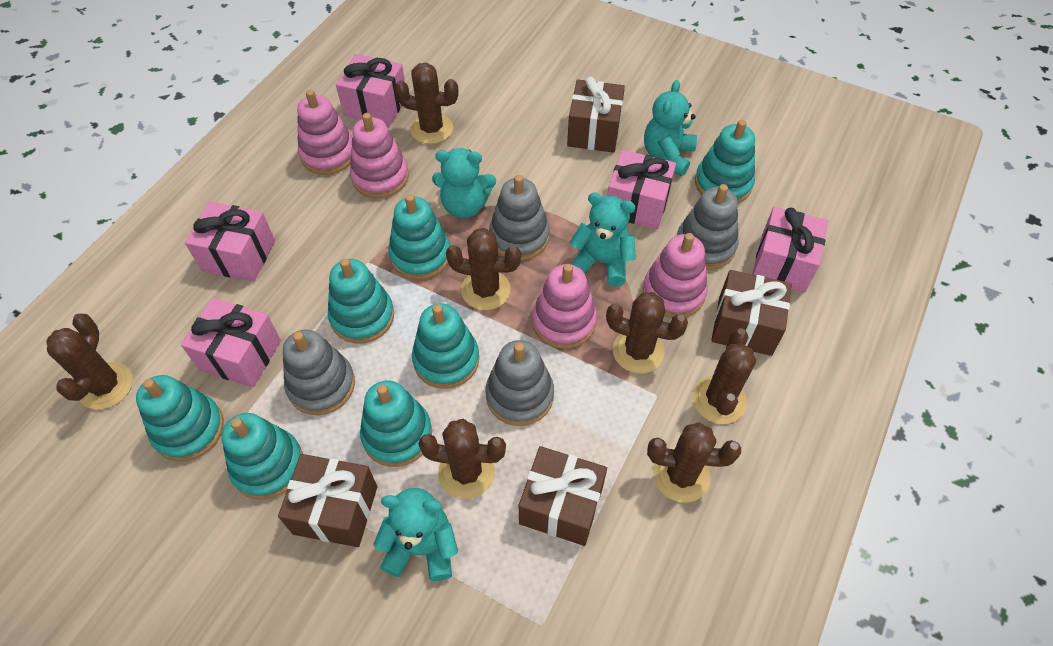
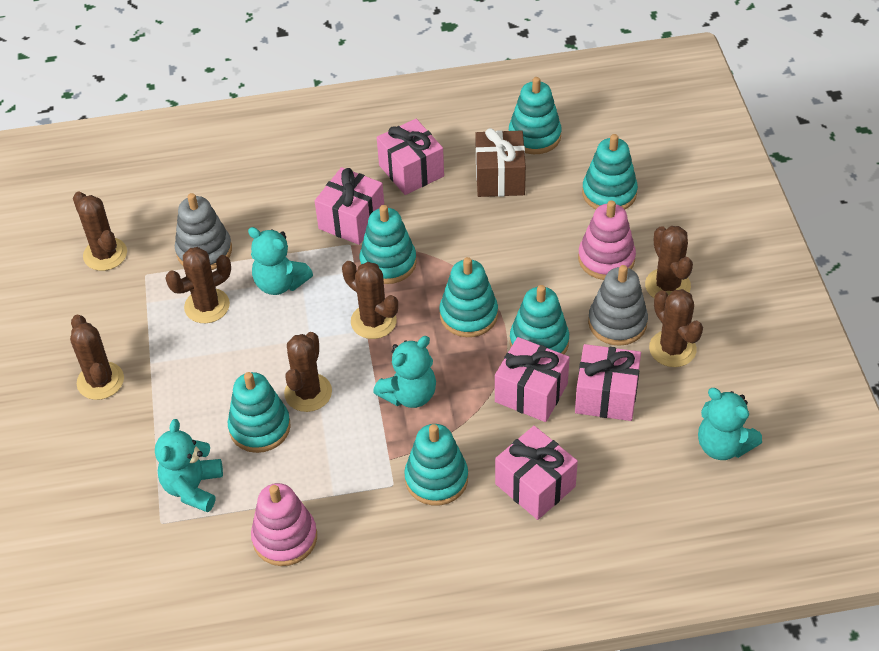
brown gift: 4 -> 1
grey stacking toy: 4 -> 2
pink stacking toy: 4 -> 2

